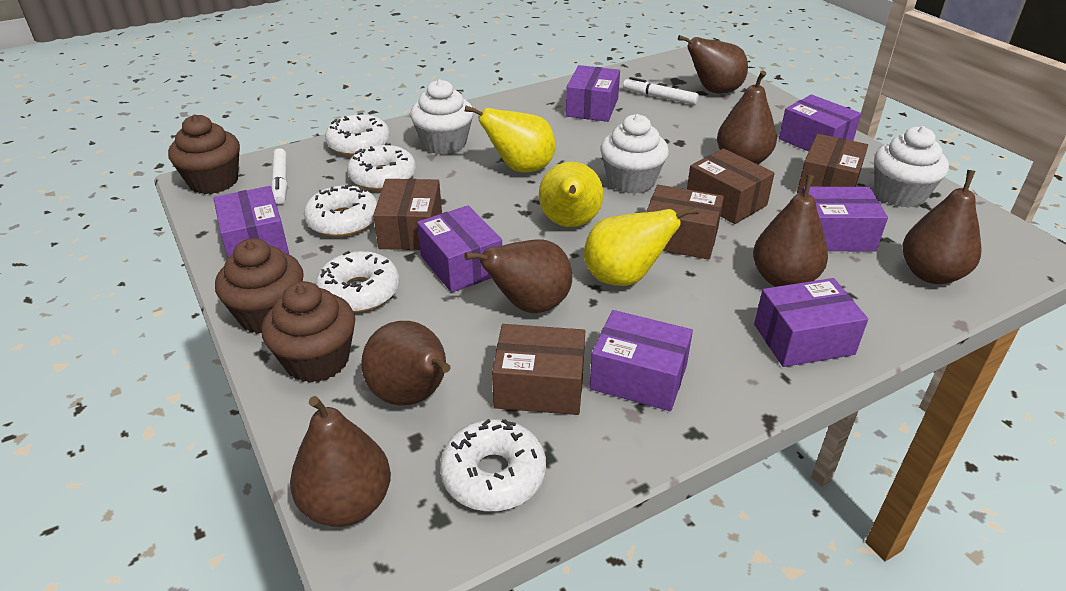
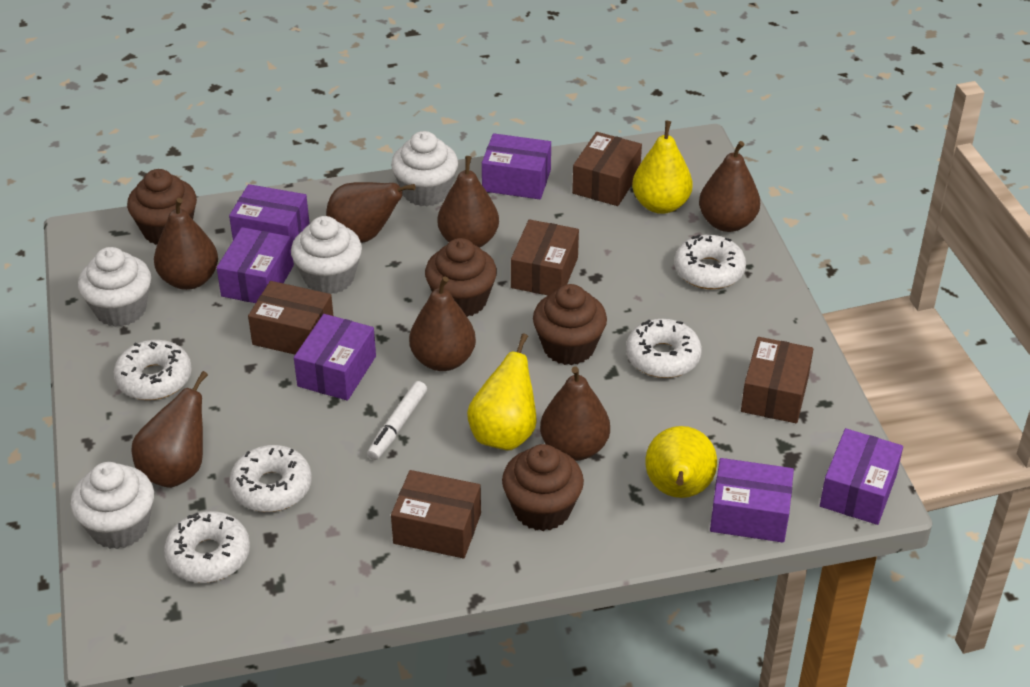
brown cupcake: 3 -> 4
purple box: 7 -> 6
white cupcake: 3 -> 4
white marker: 2 -> 1

